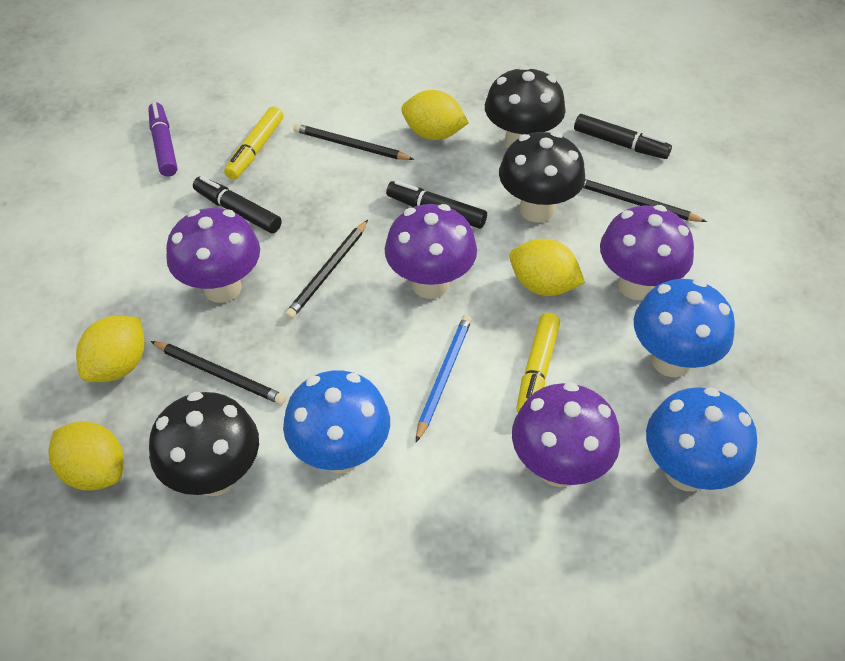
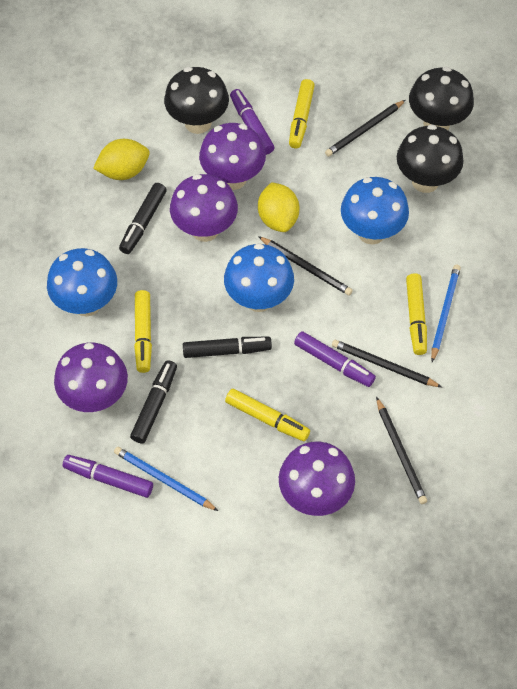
blue pencil: 1 -> 2
purple marker: 1 -> 3
yellow lemon: 4 -> 2
yellow marker: 2 -> 4

